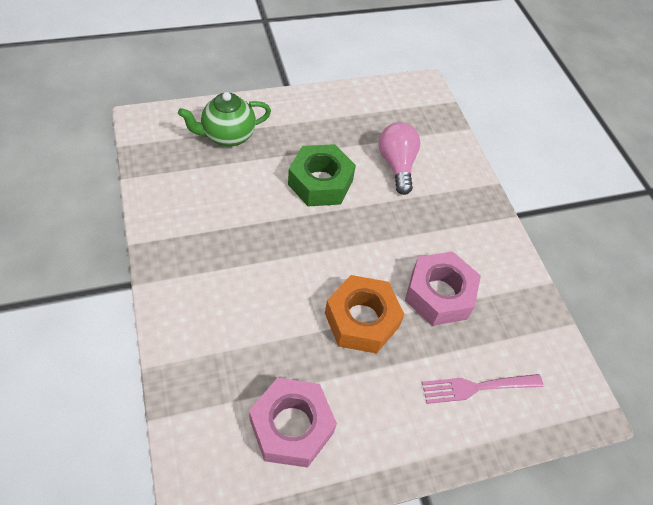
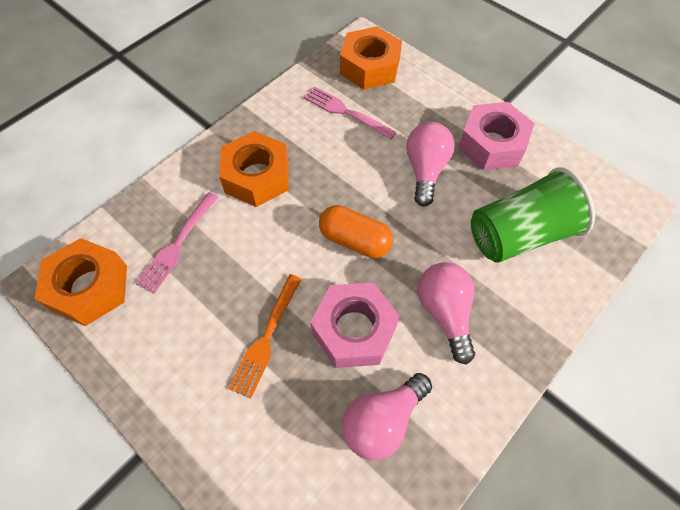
green cup: 0 -> 1
green nut: 1 -> 0
green teapot: 1 -> 0
orange capsule: 0 -> 1
orange fork: 0 -> 1
orange nut: 1 -> 3
pink fork: 1 -> 2
pink light bulb: 1 -> 3

